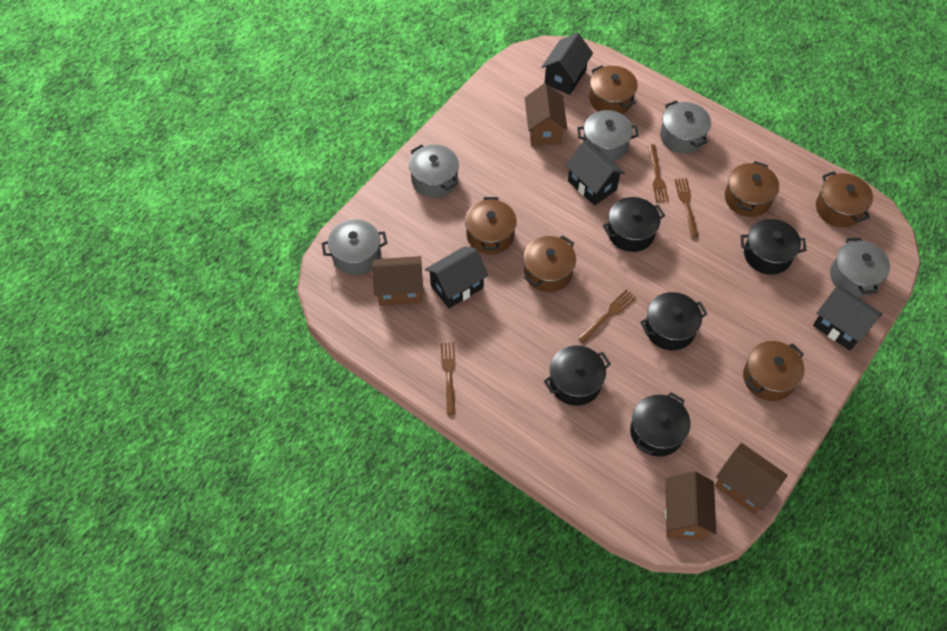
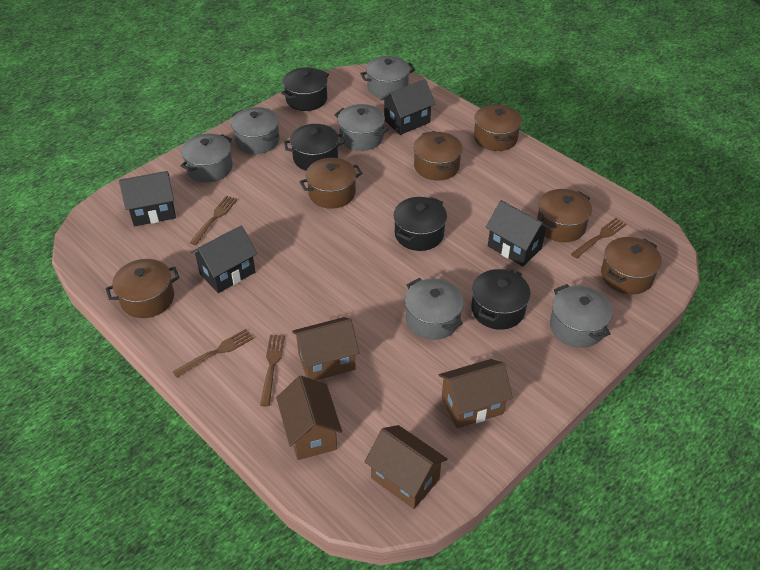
black pot: 5 -> 4
grey pot: 5 -> 6

